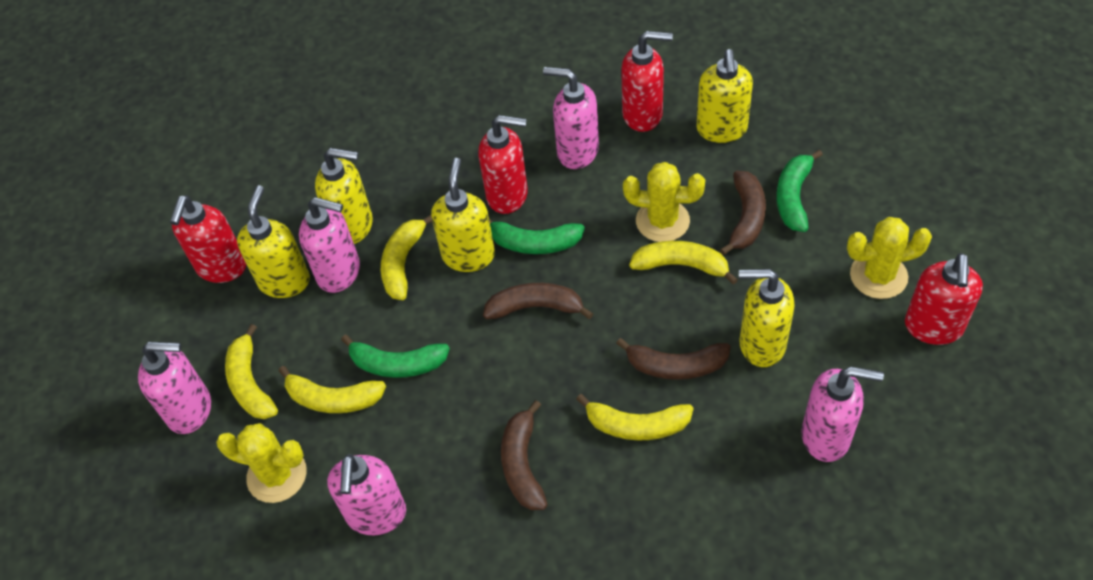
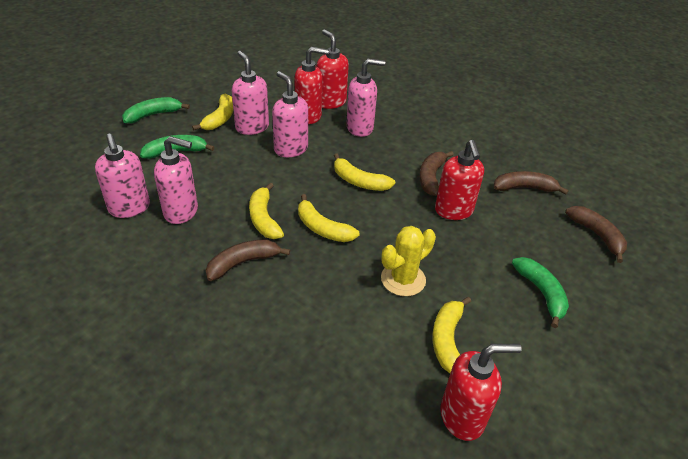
yellow cactus: 3 -> 1
yellow soap dispenser: 5 -> 0

